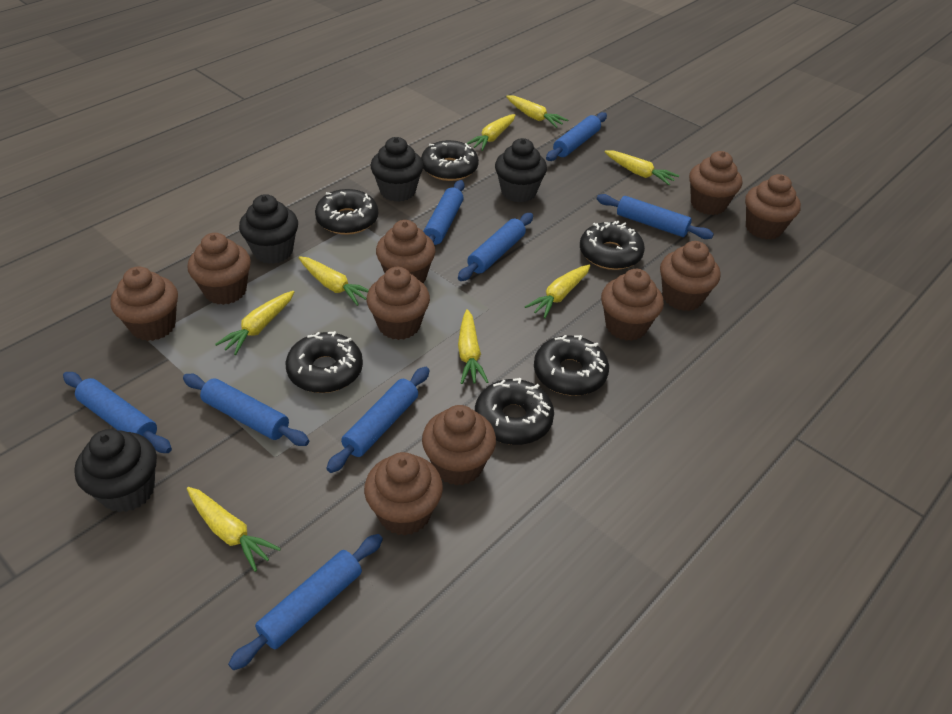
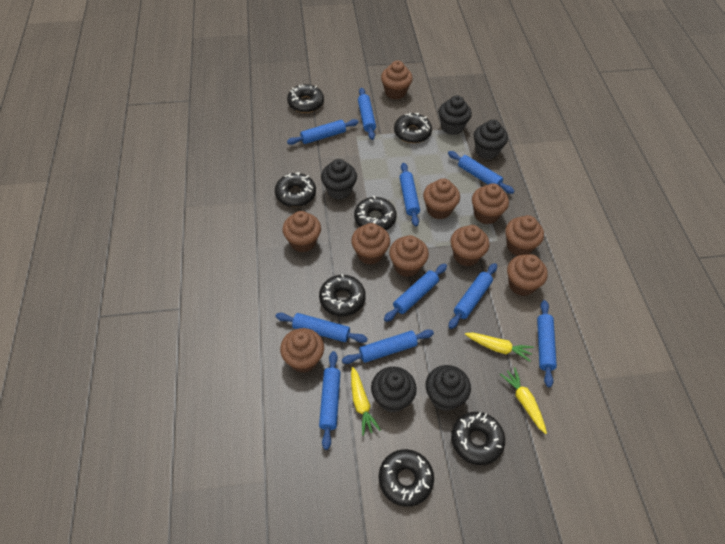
black cupcake: 4 -> 5
black donut: 6 -> 7
blue rolling pin: 8 -> 10
yellow carrot: 8 -> 3

